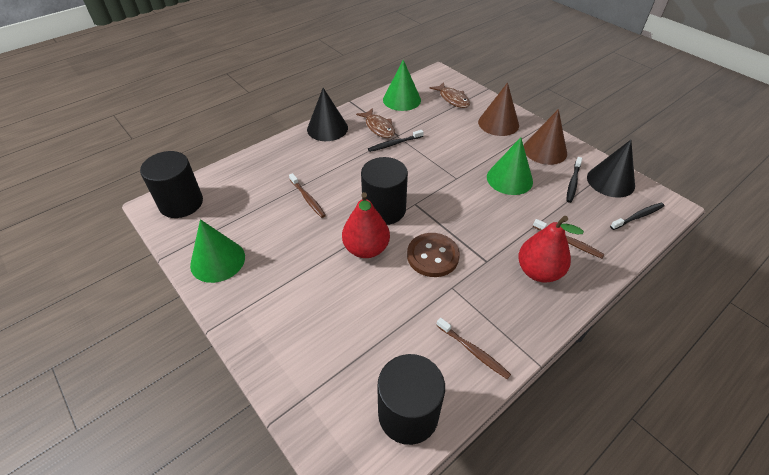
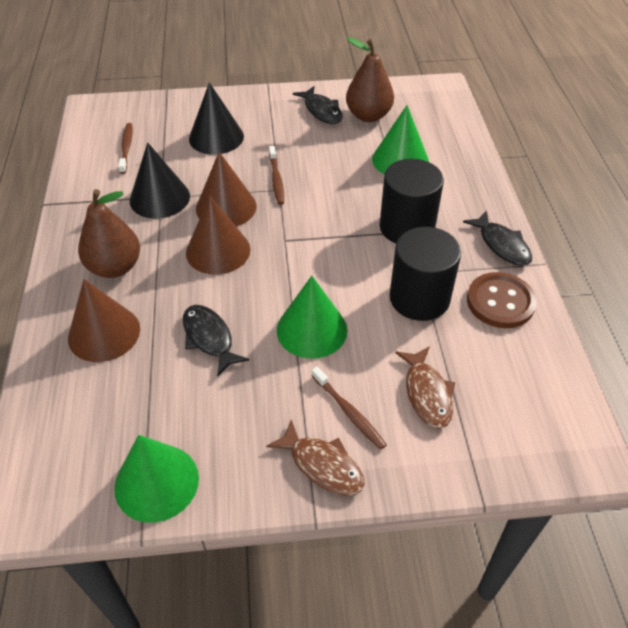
black cylinder: 3 -> 2
black fish: 0 -> 3
black toothbrush: 3 -> 0
brown cone: 2 -> 3
brown pear: 0 -> 2
red pear: 2 -> 0

